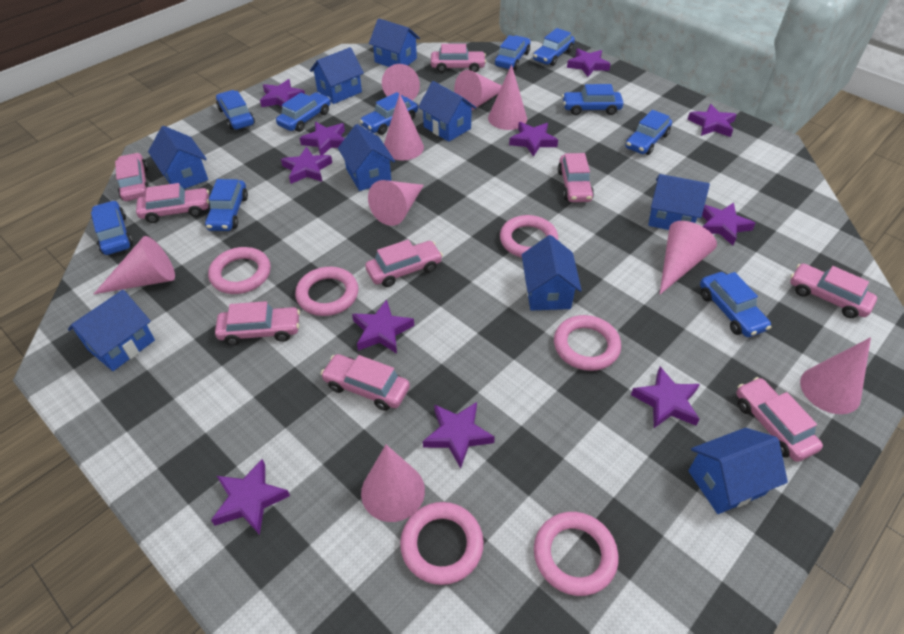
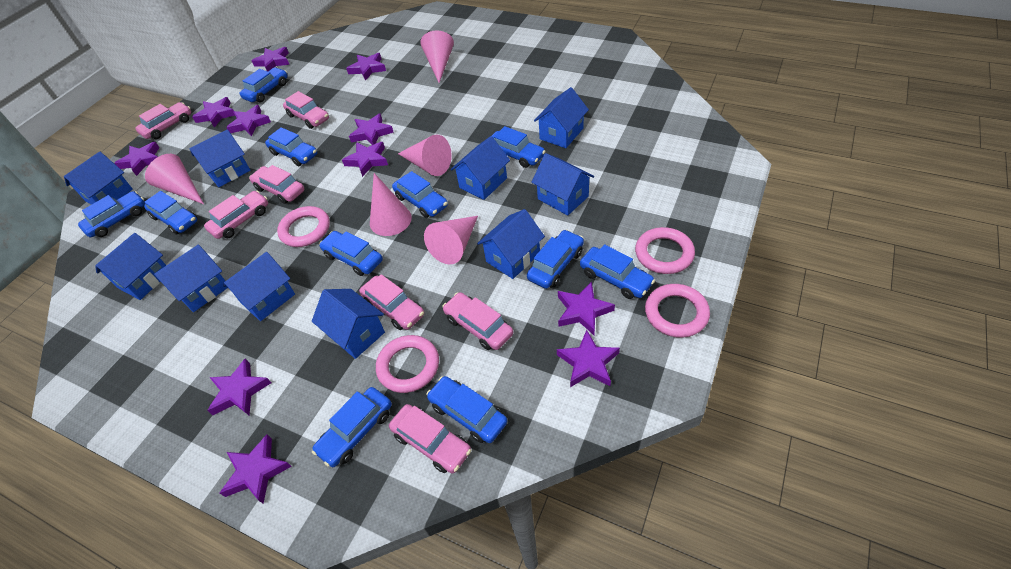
blue car: 10 -> 11
blue house: 9 -> 10
pink car: 9 -> 7
pink cone: 9 -> 5
pink ring: 6 -> 4

